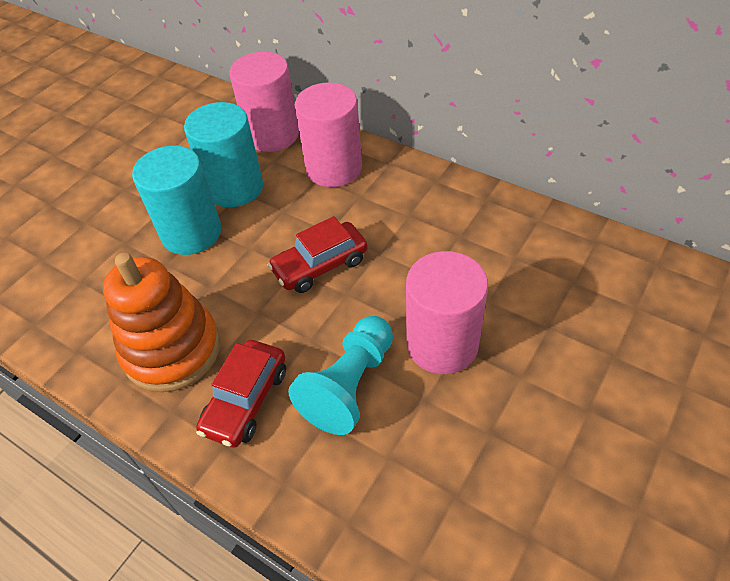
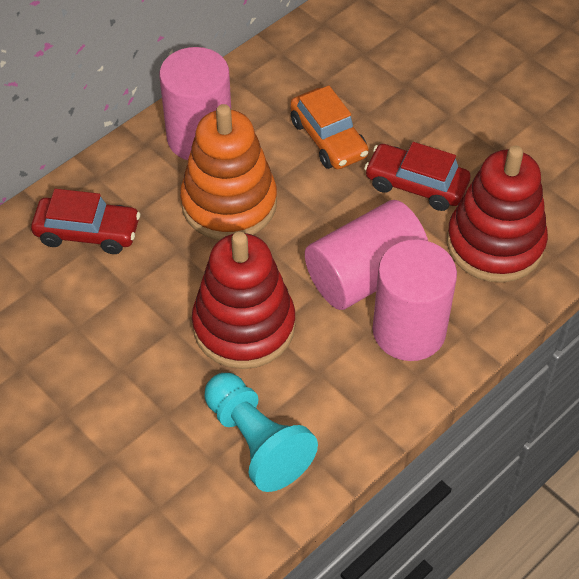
orange car: 0 -> 1
red stacking toy: 0 -> 2
turquoise cylinder: 2 -> 0

